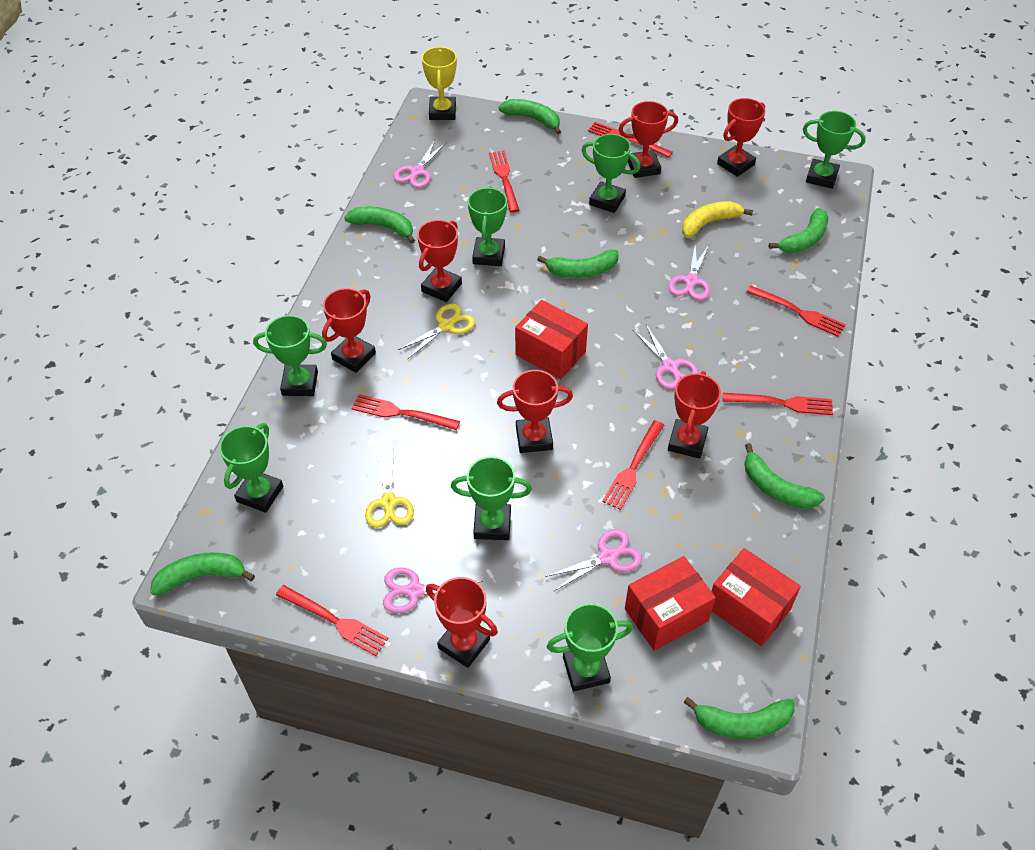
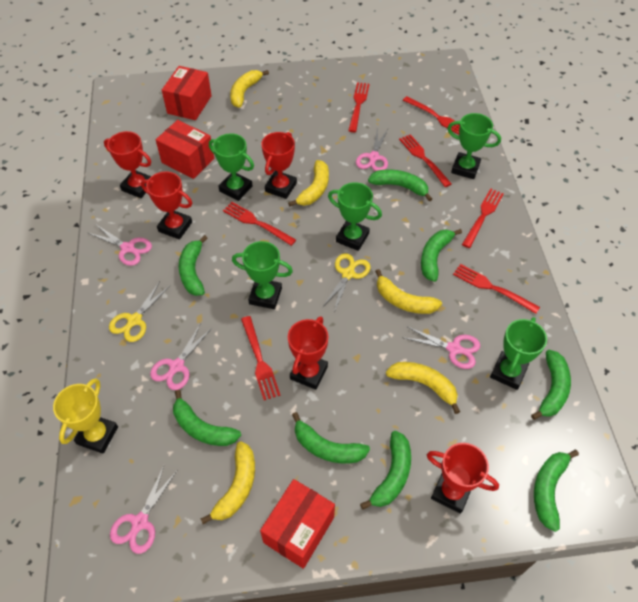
green banana: 7 -> 8
green trophy: 7 -> 5
red trophy: 7 -> 5
yellow banana: 1 -> 5

